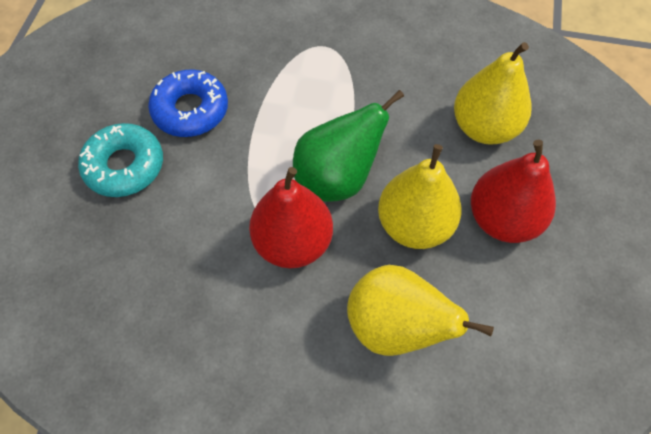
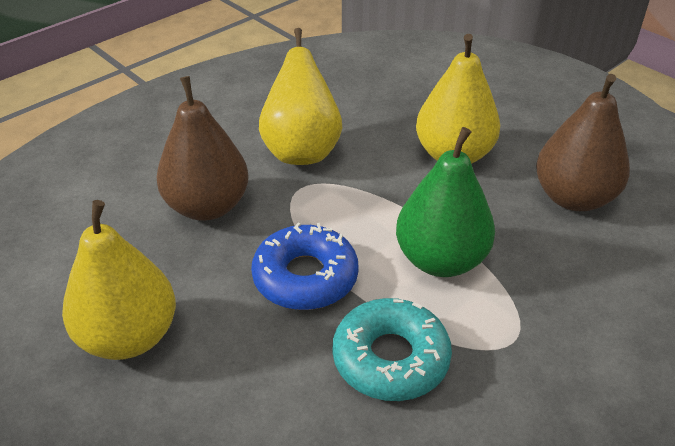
brown pear: 0 -> 2
red pear: 2 -> 0

